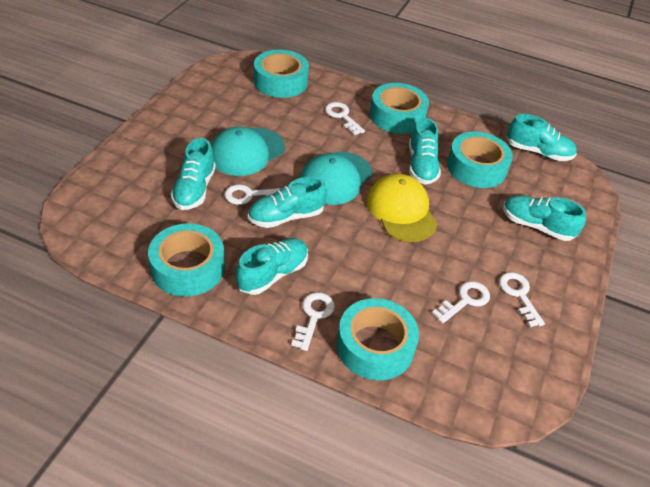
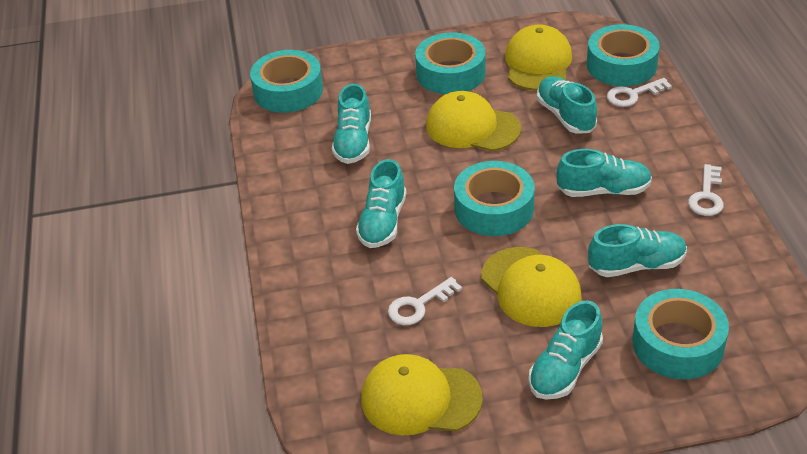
turquoise cap: 2 -> 0
white key: 5 -> 3
yellow cap: 1 -> 4

